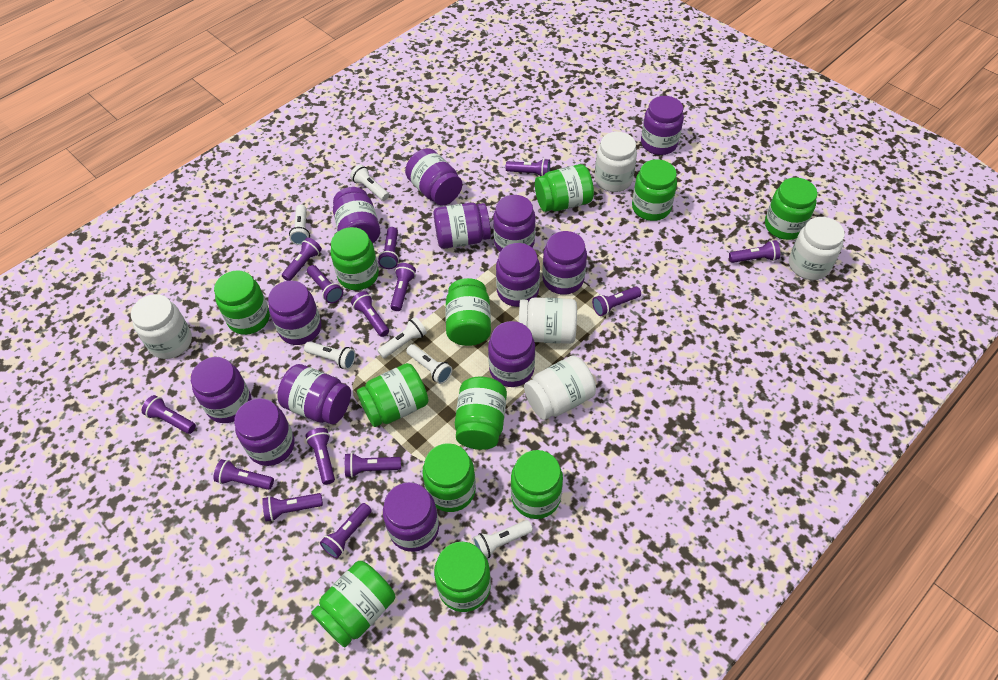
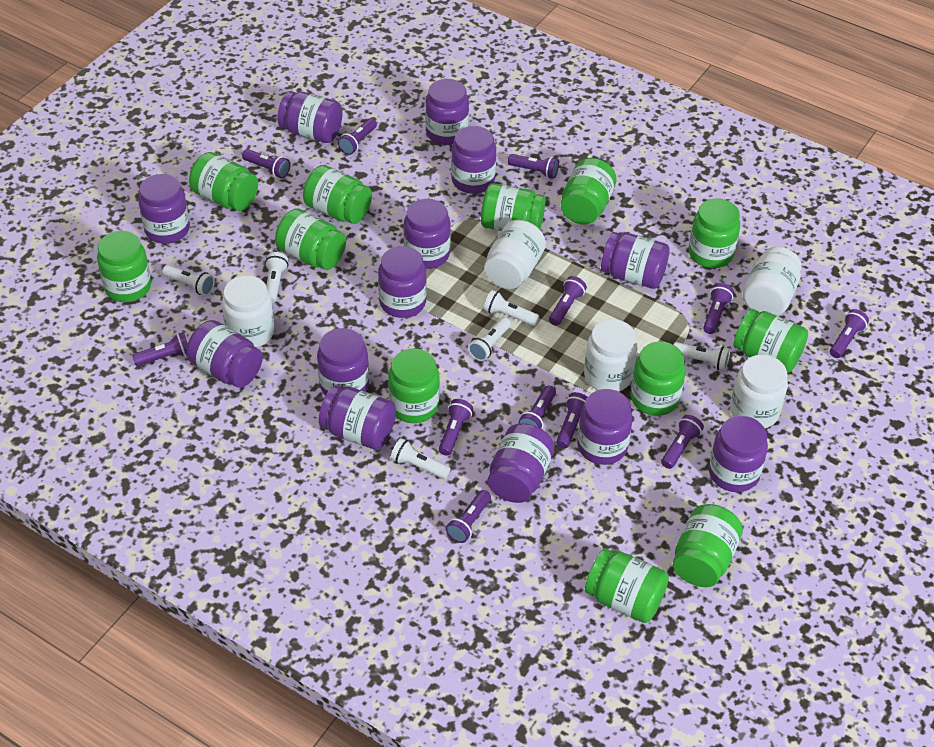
purple flashlight: 14 -> 12

